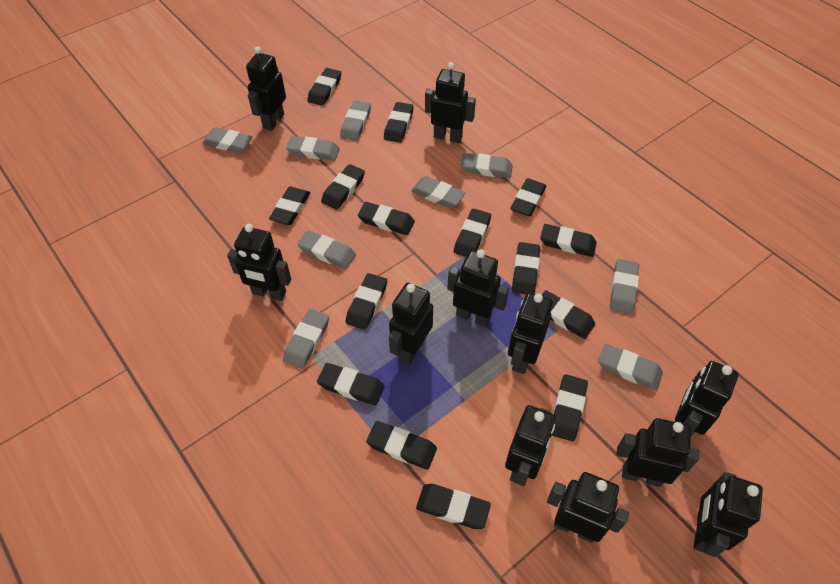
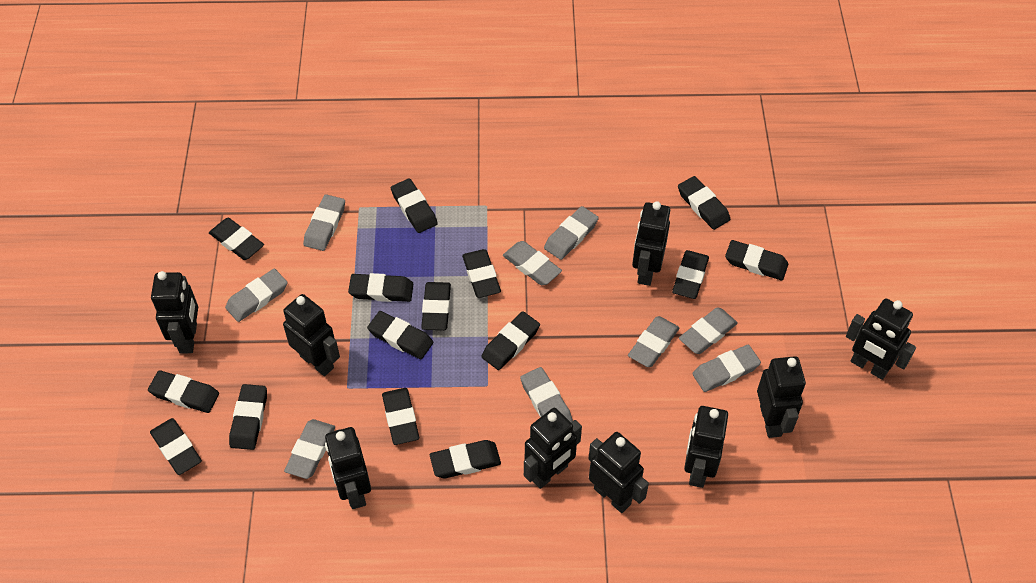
black robot: 11 -> 9

